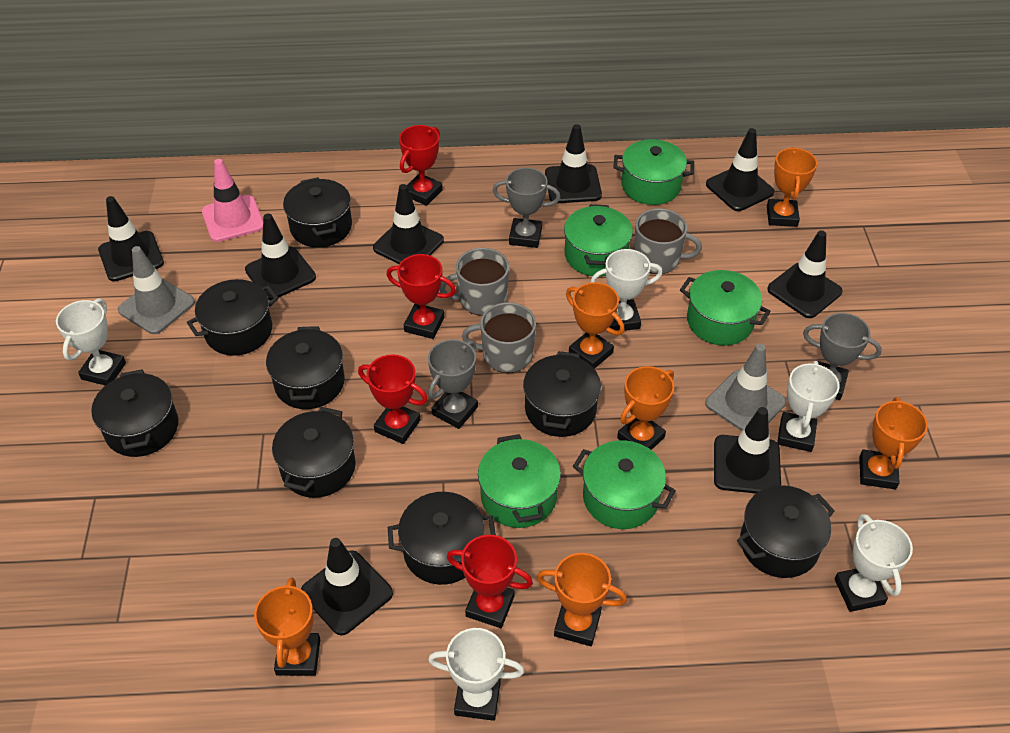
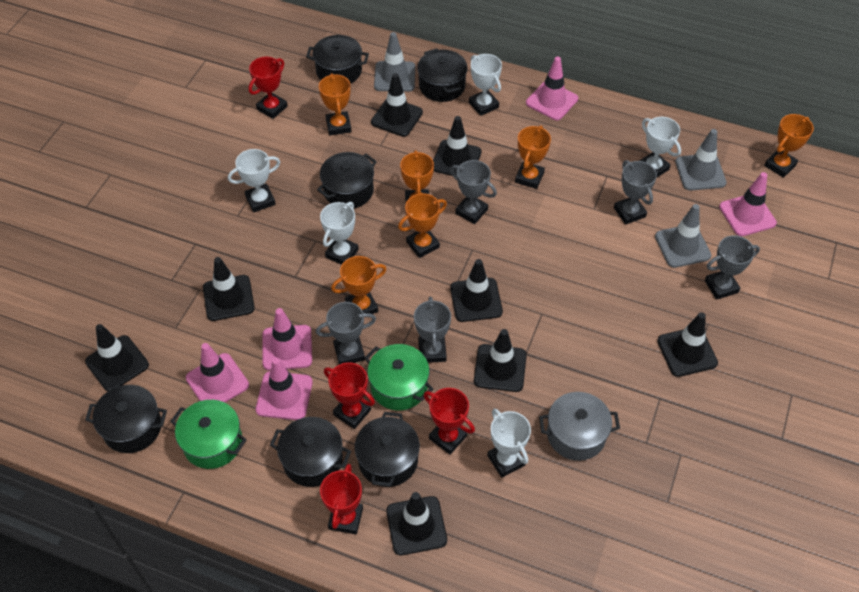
black pot: 8 -> 6
green pot: 5 -> 2
grey mug: 3 -> 0
grey pot: 0 -> 1
grey traffic cone: 2 -> 3
grey trophy: 3 -> 5
pink traffic cone: 1 -> 5

